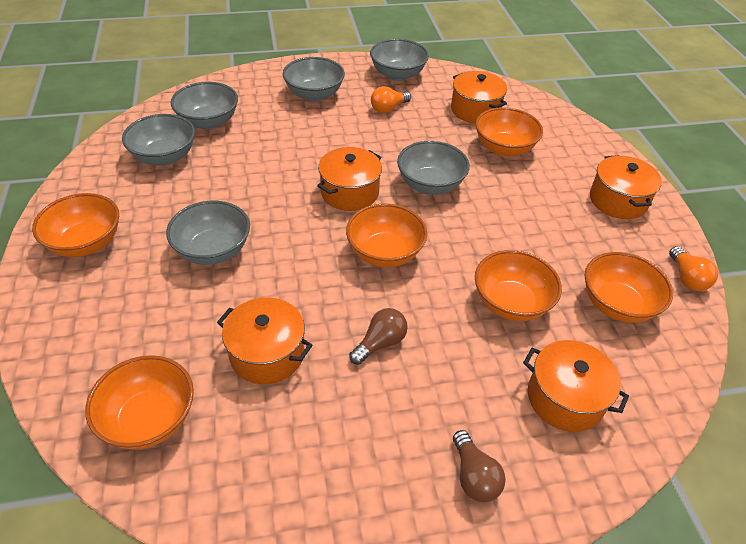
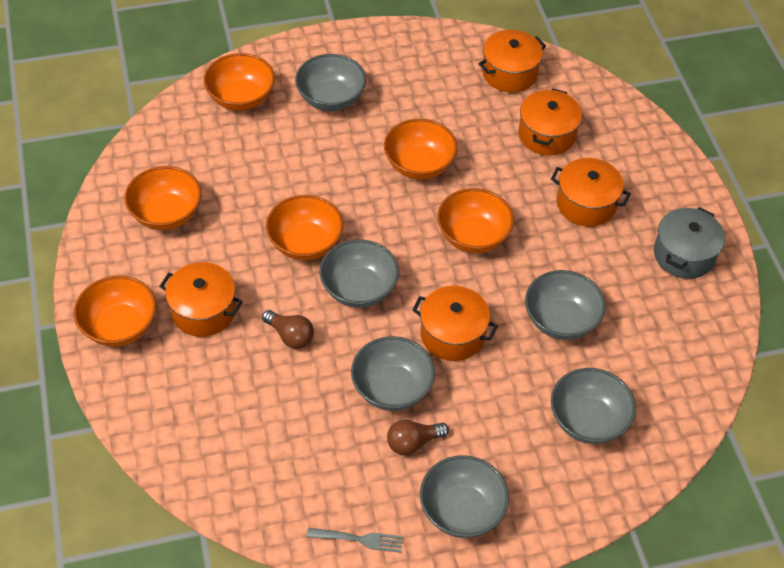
grey fork: 0 -> 1
grey pot: 0 -> 1
orange light bulb: 2 -> 0

